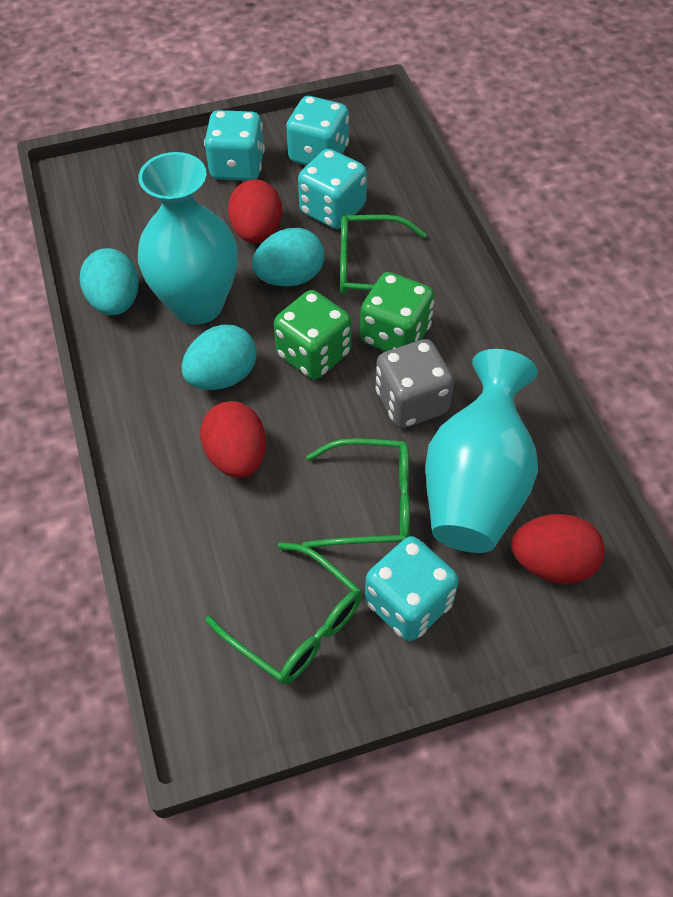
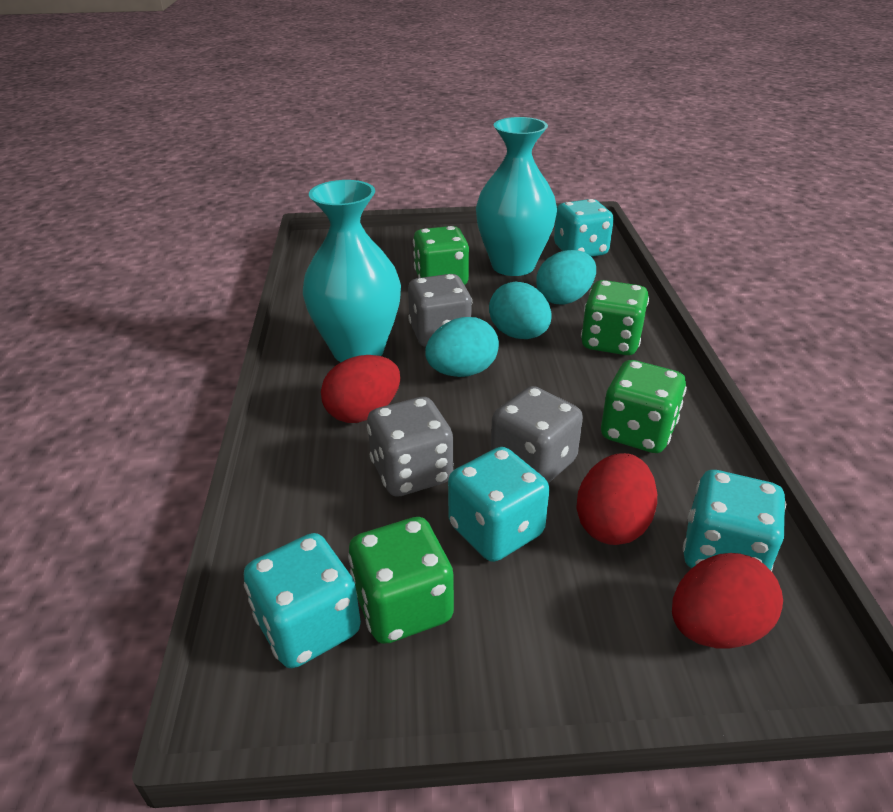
green dice: 2 -> 4
green glasses: 3 -> 0
grey dice: 1 -> 3

